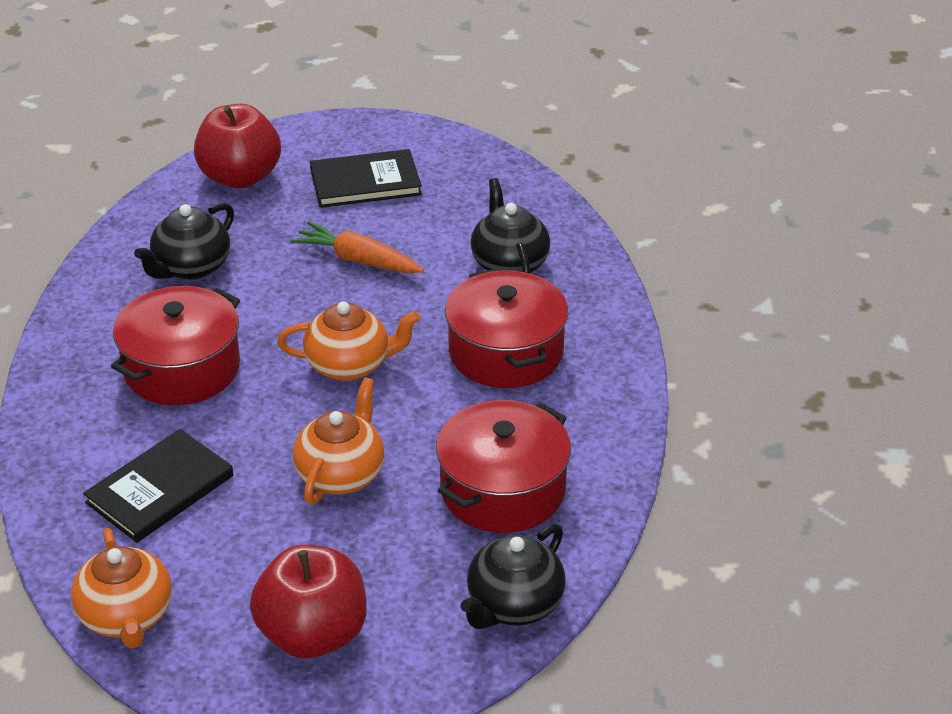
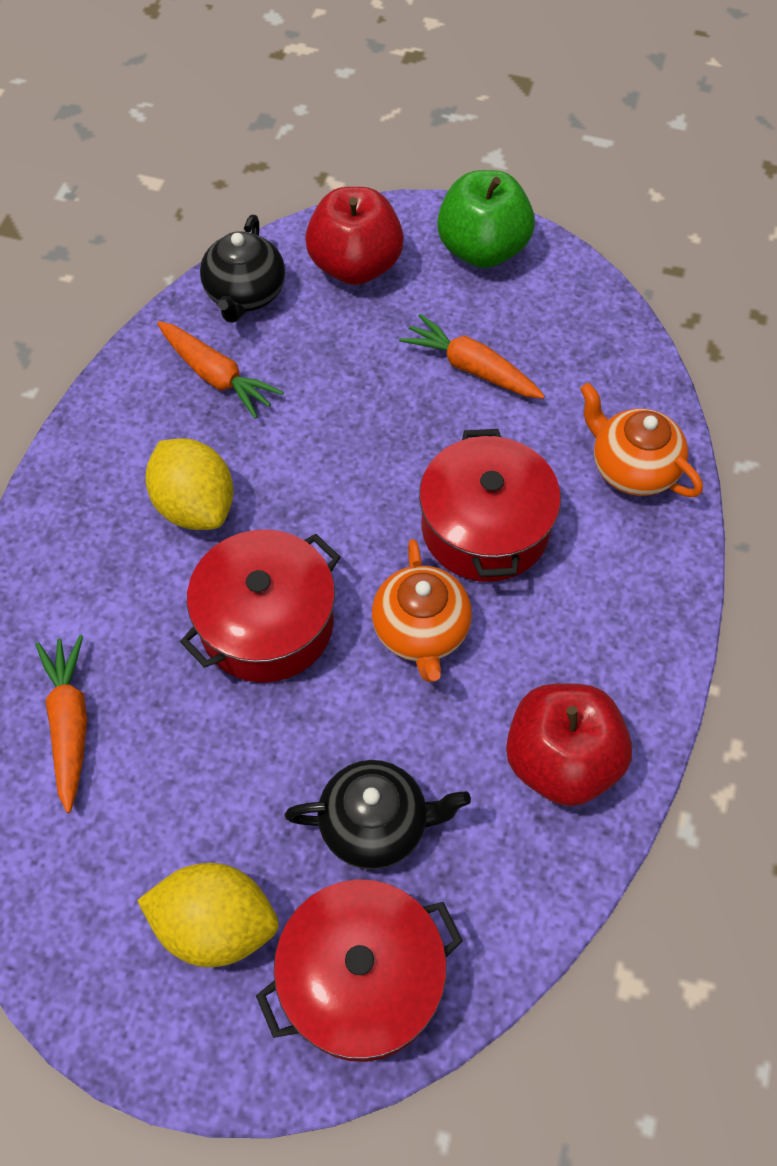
black book: 2 -> 0
black teapot: 3 -> 2
green apple: 0 -> 1
orange carrot: 1 -> 3
orange teapot: 3 -> 2
yellow lemon: 0 -> 2

